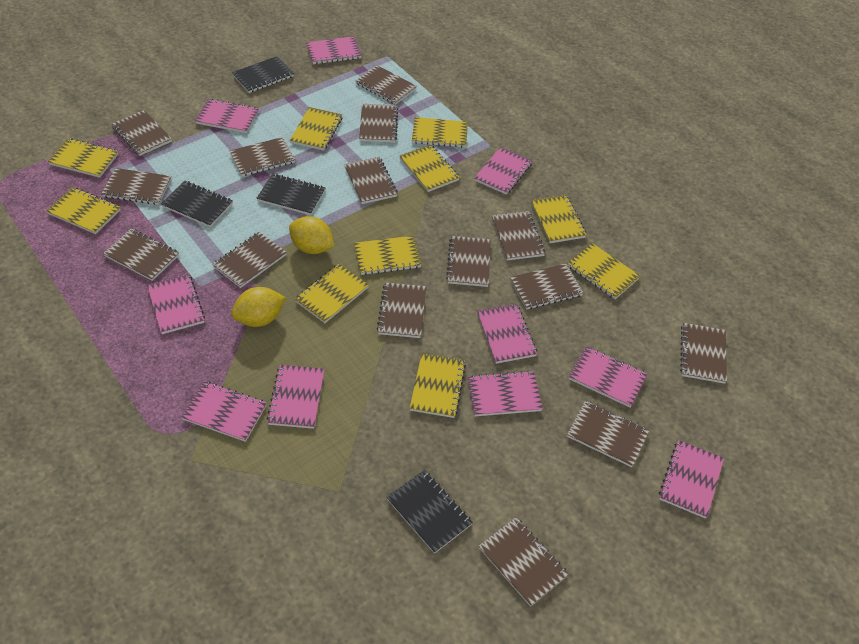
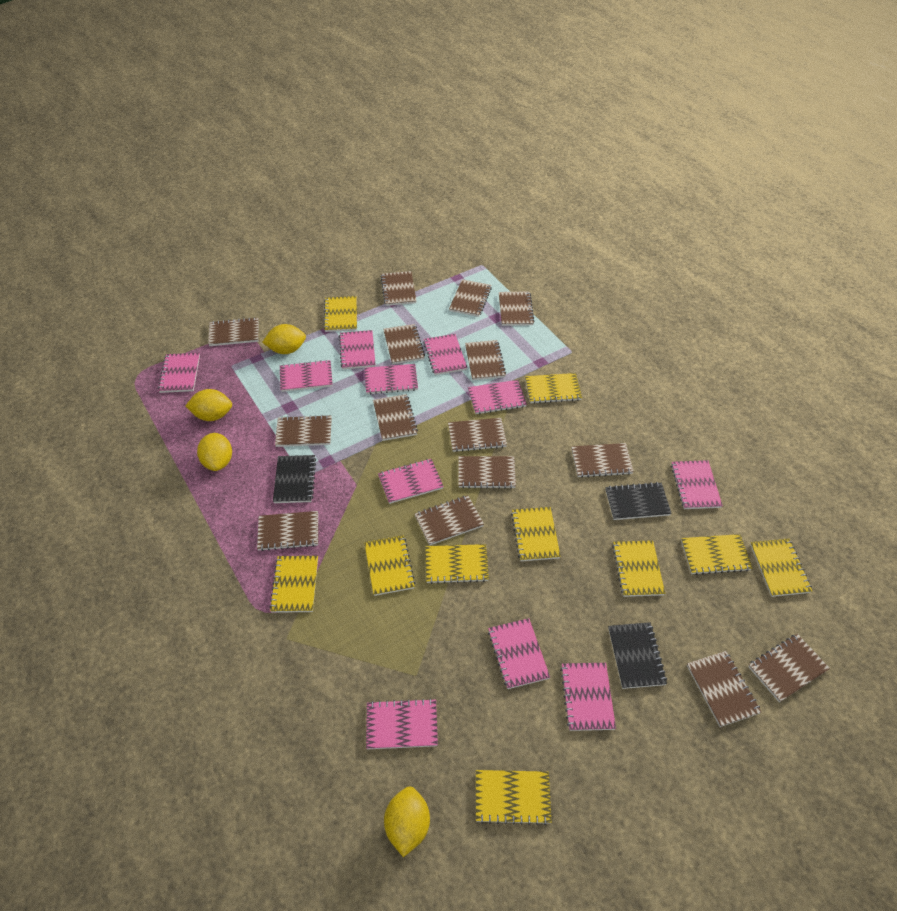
black notebook: 4 -> 3
pink notebook: 10 -> 11
yellow lemon: 2 -> 4

